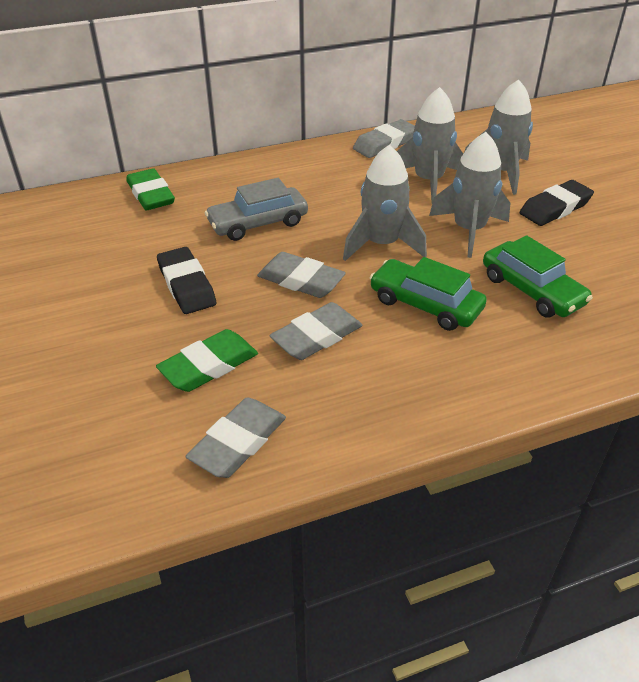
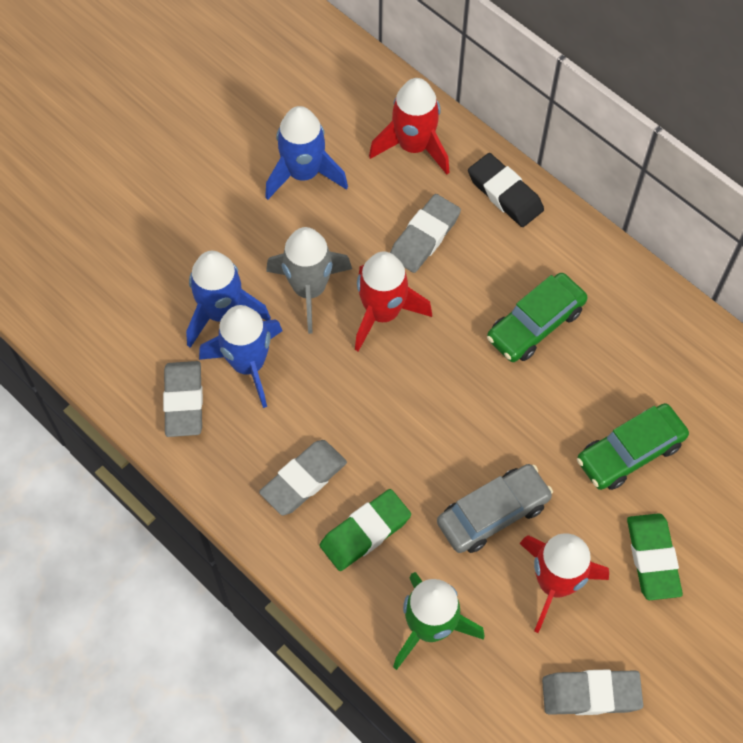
black eraser: 2 -> 1
blue rocket: 0 -> 3
green rocket: 0 -> 1
grey rocket: 4 -> 1
red rocket: 0 -> 3

